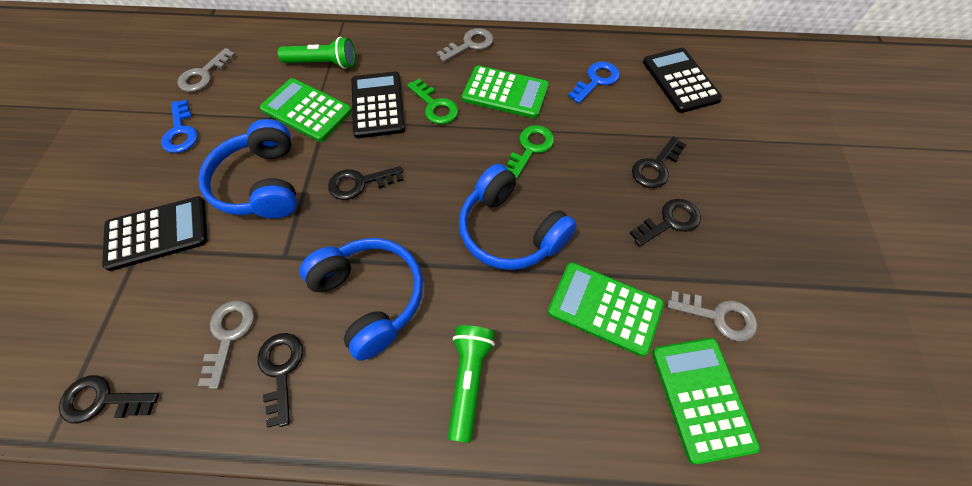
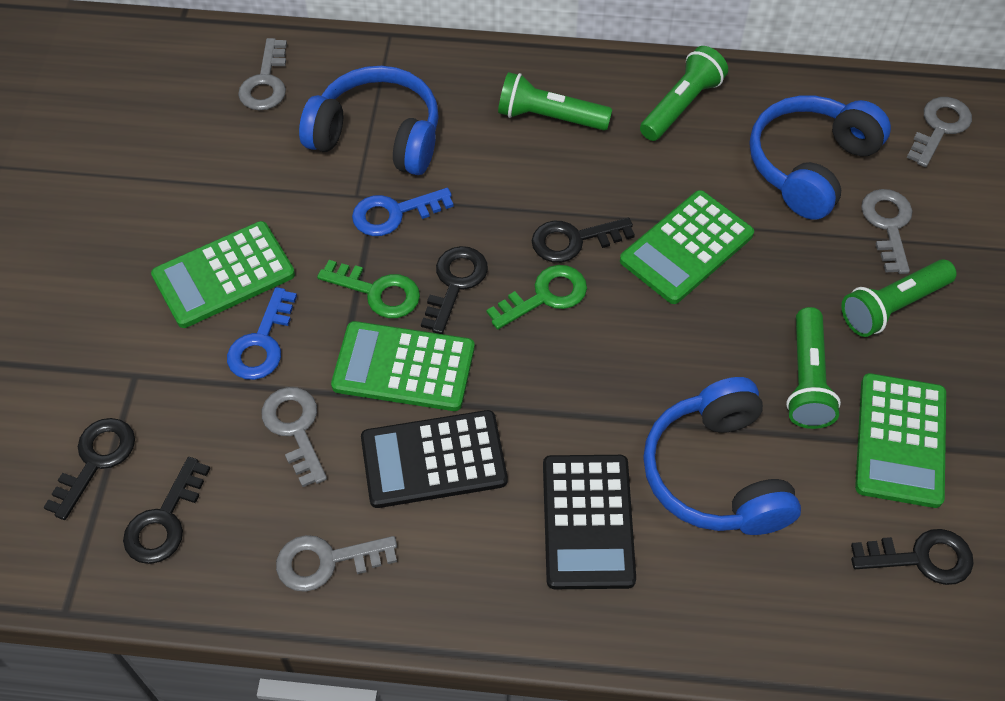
black calculator: 3 -> 2
green flashlight: 2 -> 4
grey key: 4 -> 5

